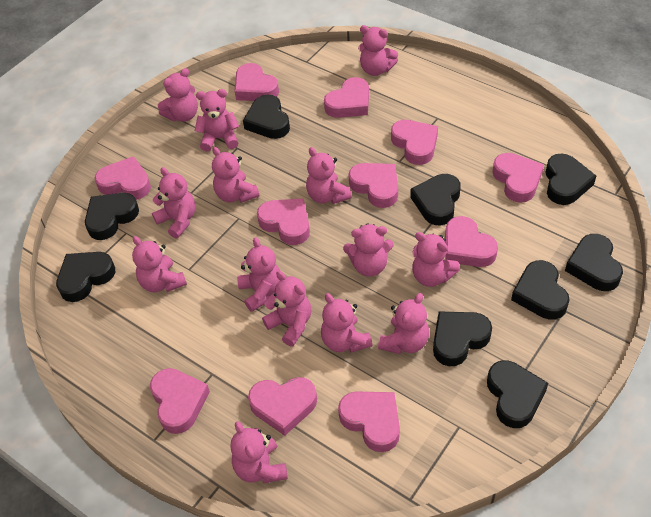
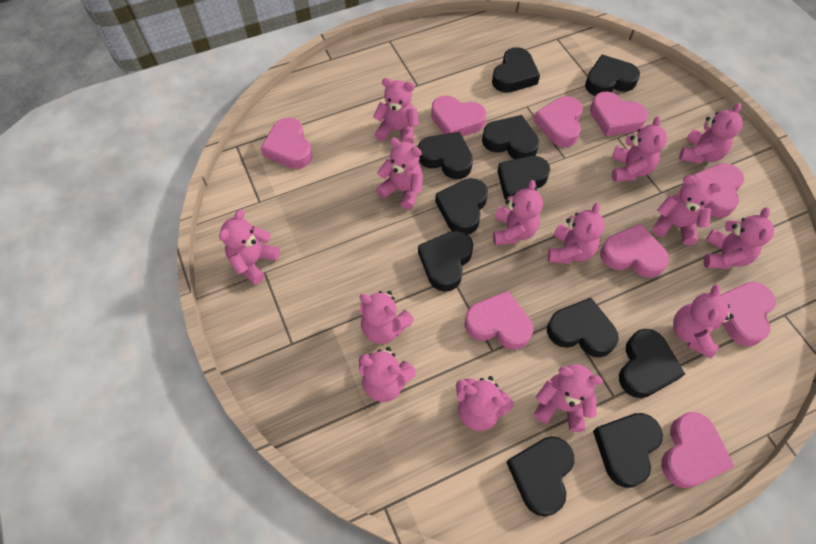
black heart: 9 -> 11
pink heart: 11 -> 9

